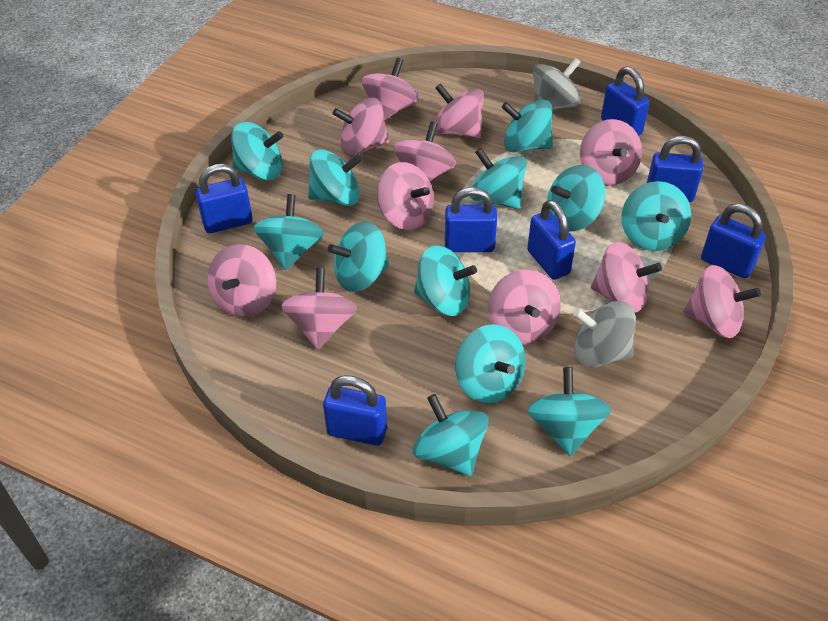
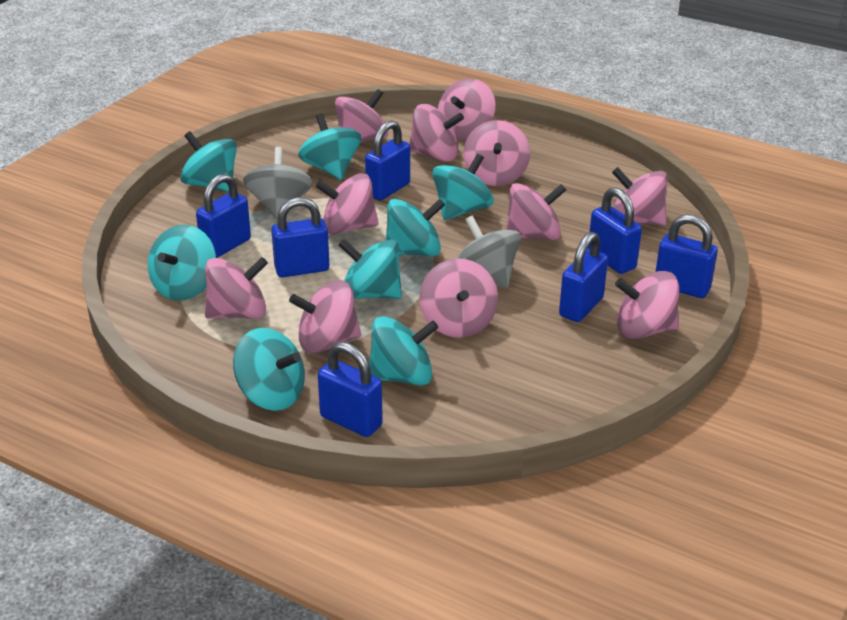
turquoise spinning top: 12 -> 8

